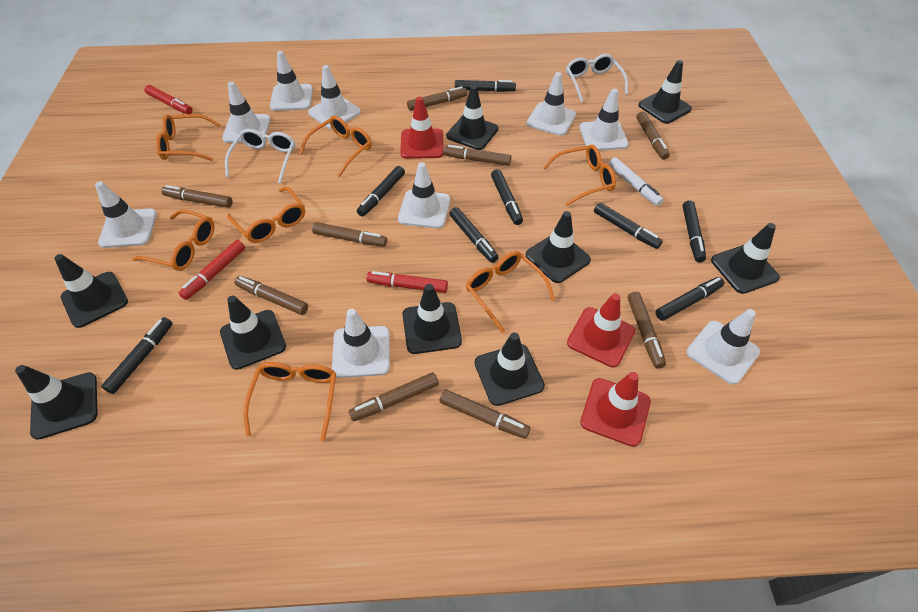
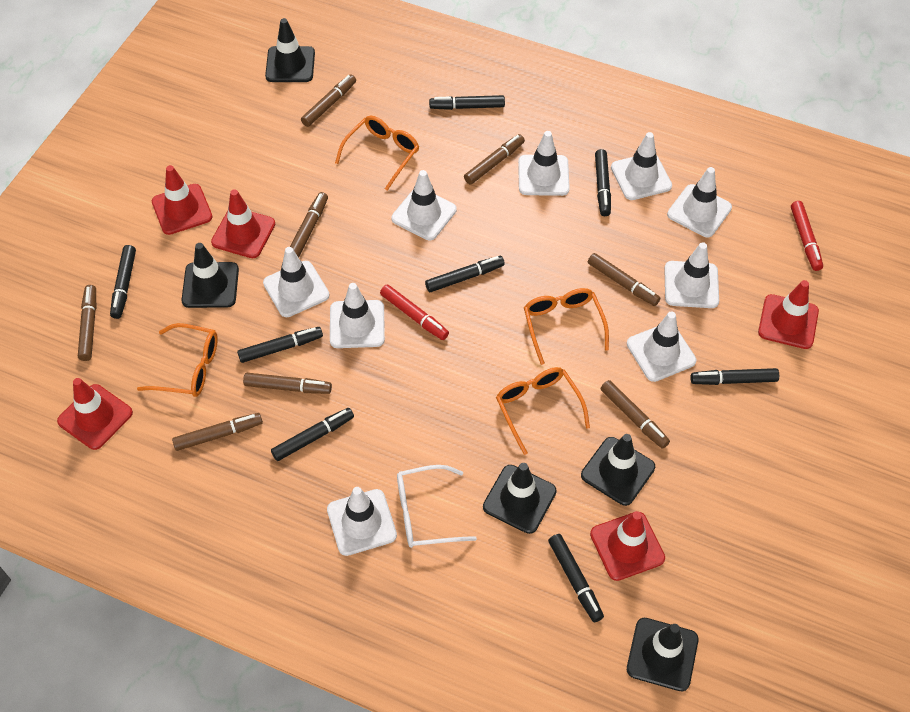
black traffic cone: 9 -> 5
brown marker: 9 -> 8
orange glasses: 7 -> 4
red marker: 3 -> 2
red traffic cone: 3 -> 5
white glasses: 2 -> 1
white marker: 1 -> 0

